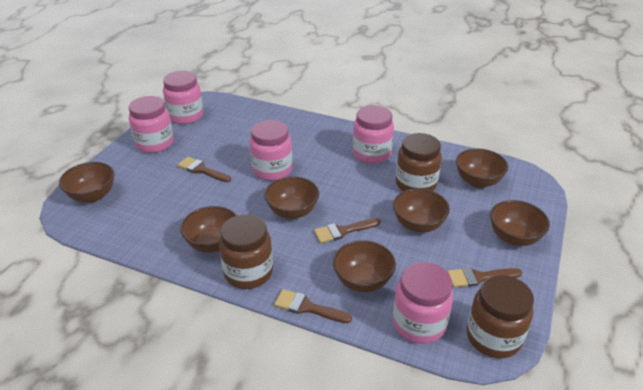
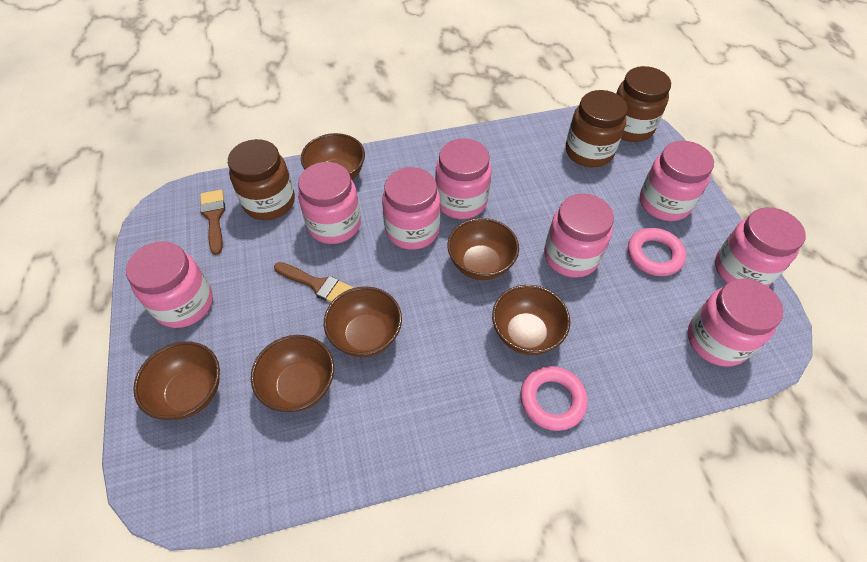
brown bowl: 7 -> 6
brown brush: 4 -> 2
pink jar: 5 -> 8
pink ring: 0 -> 2

